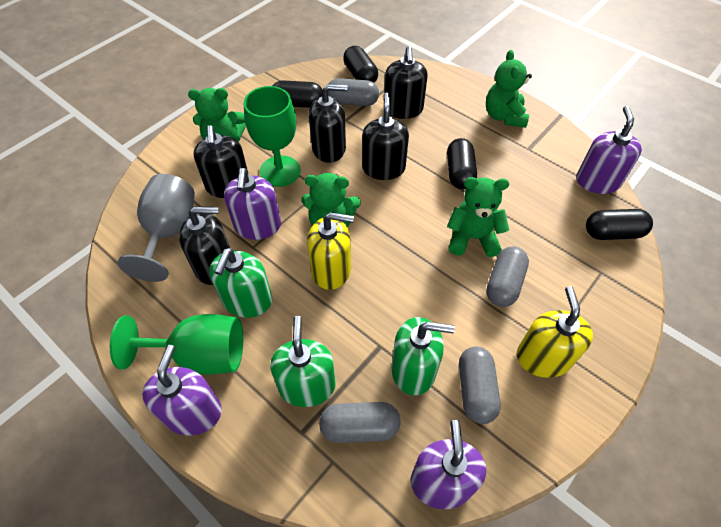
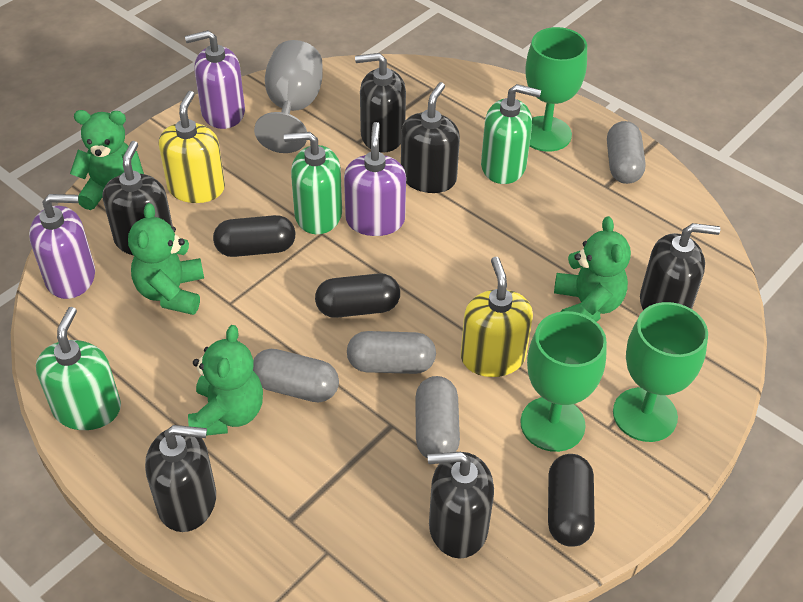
black capsule: 4 -> 3
black soap dispenser: 5 -> 6
green goblet: 2 -> 3
purple soap dispenser: 4 -> 3

